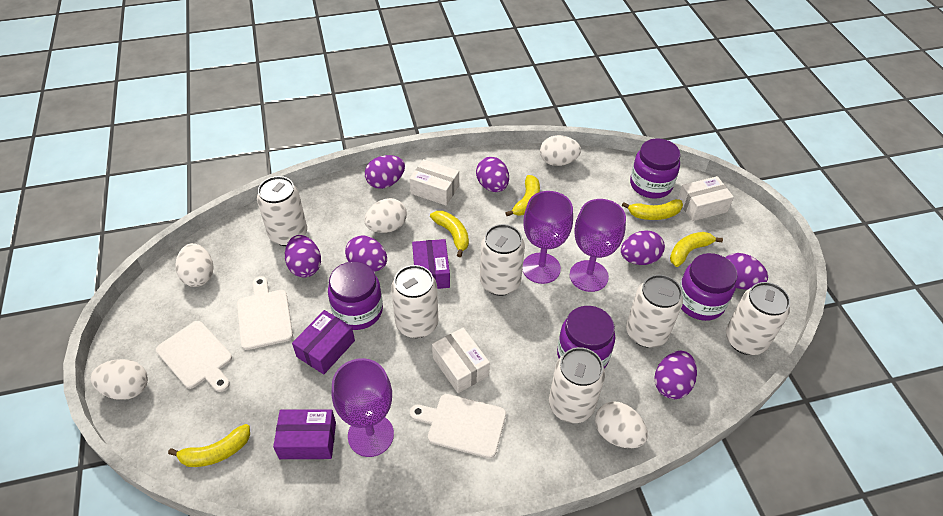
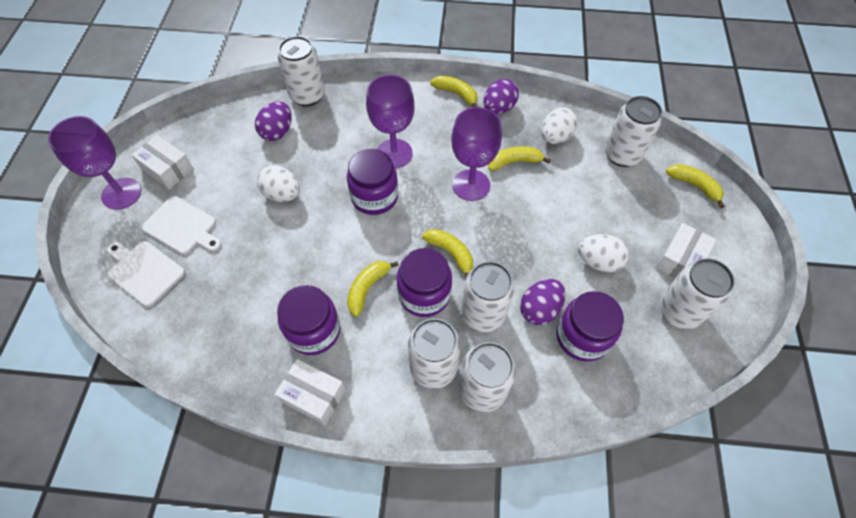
purple box: 3 -> 0
purple egg: 7 -> 3
white cutting board: 3 -> 2
white egg: 5 -> 3

